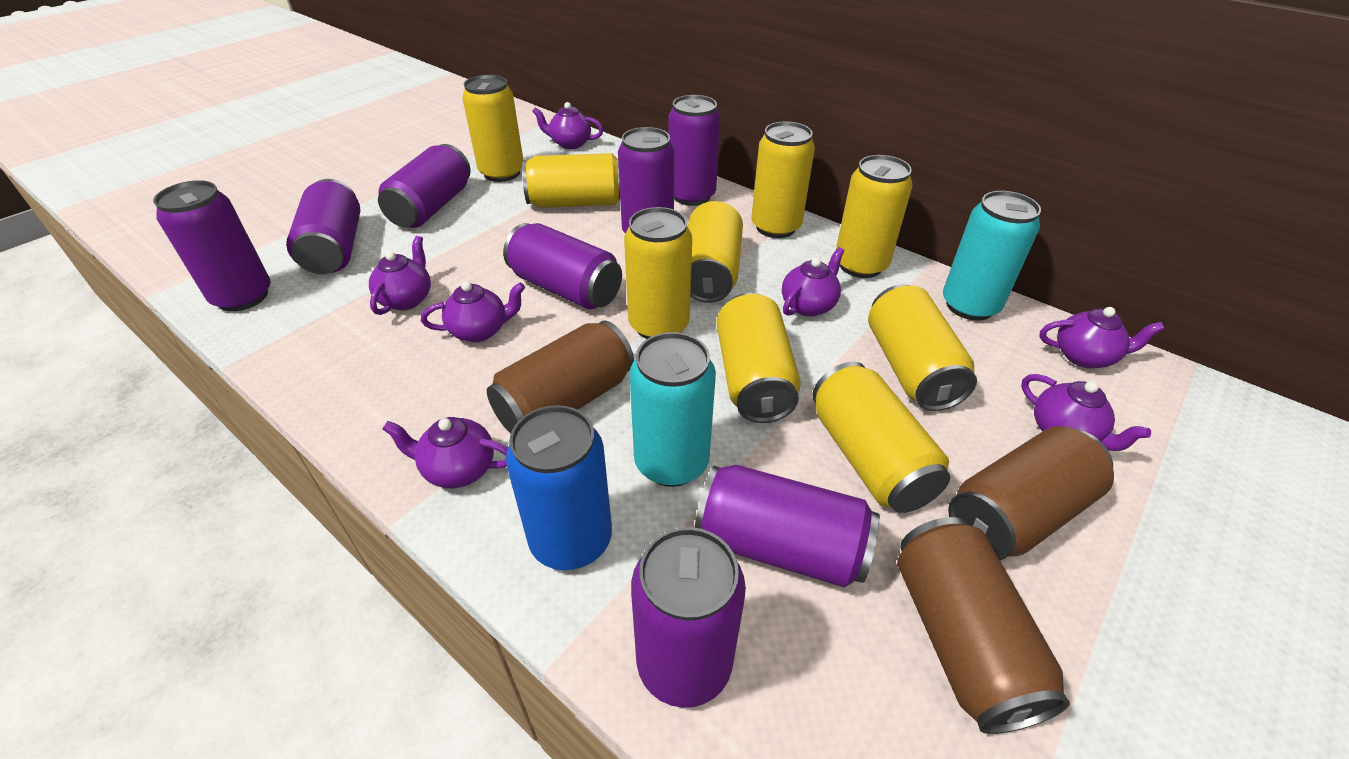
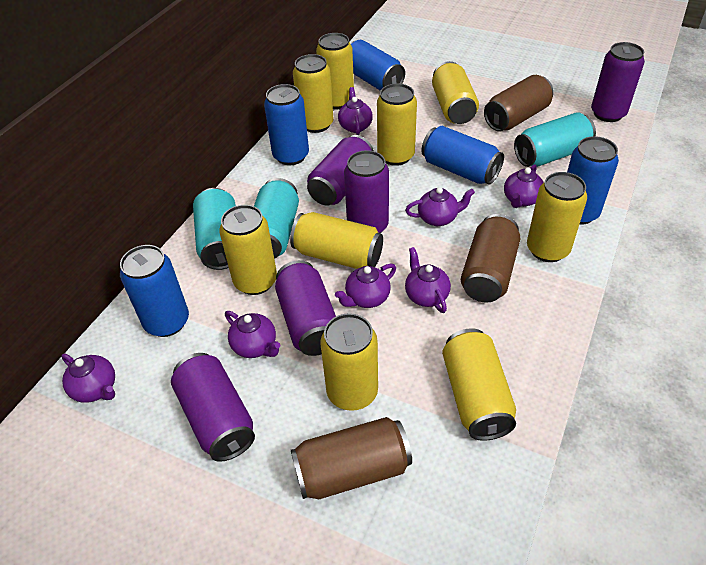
blue can: 1 -> 5
purple can: 8 -> 5
turquoise can: 2 -> 3

